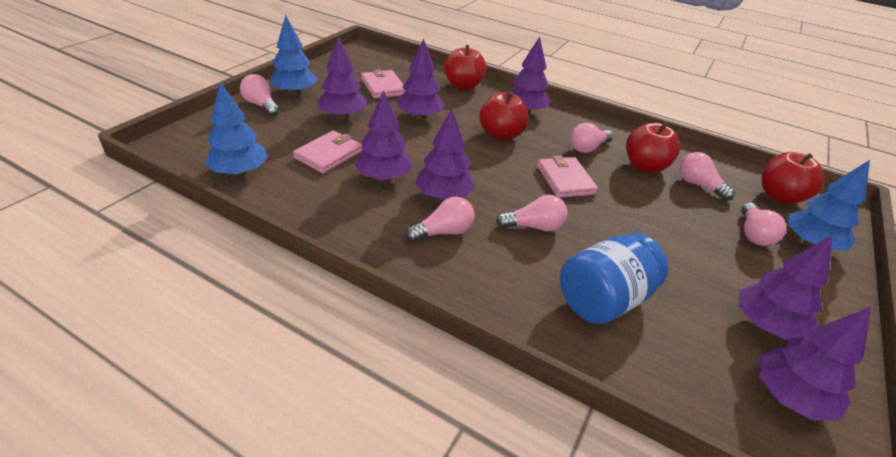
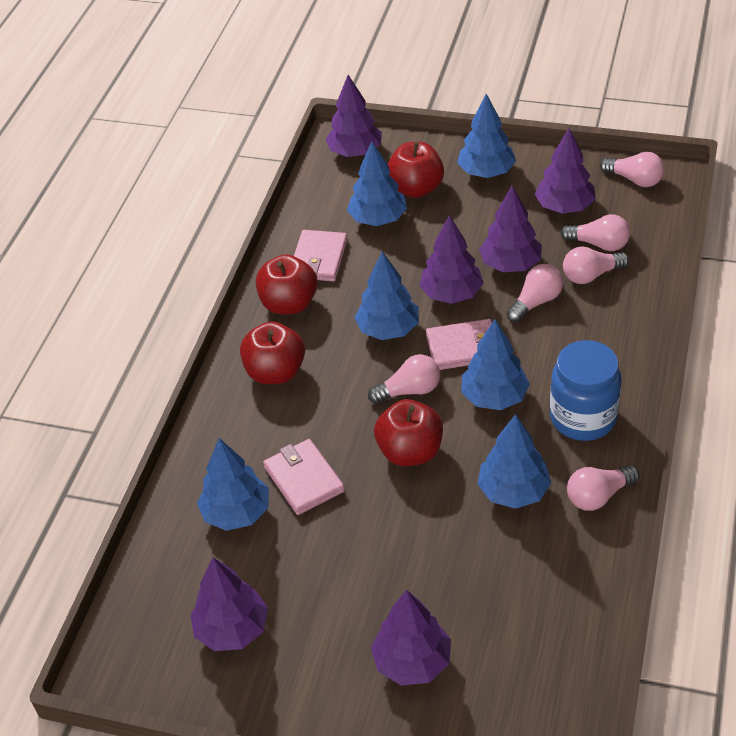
blue tree: 3 -> 6
purple tree: 7 -> 6

